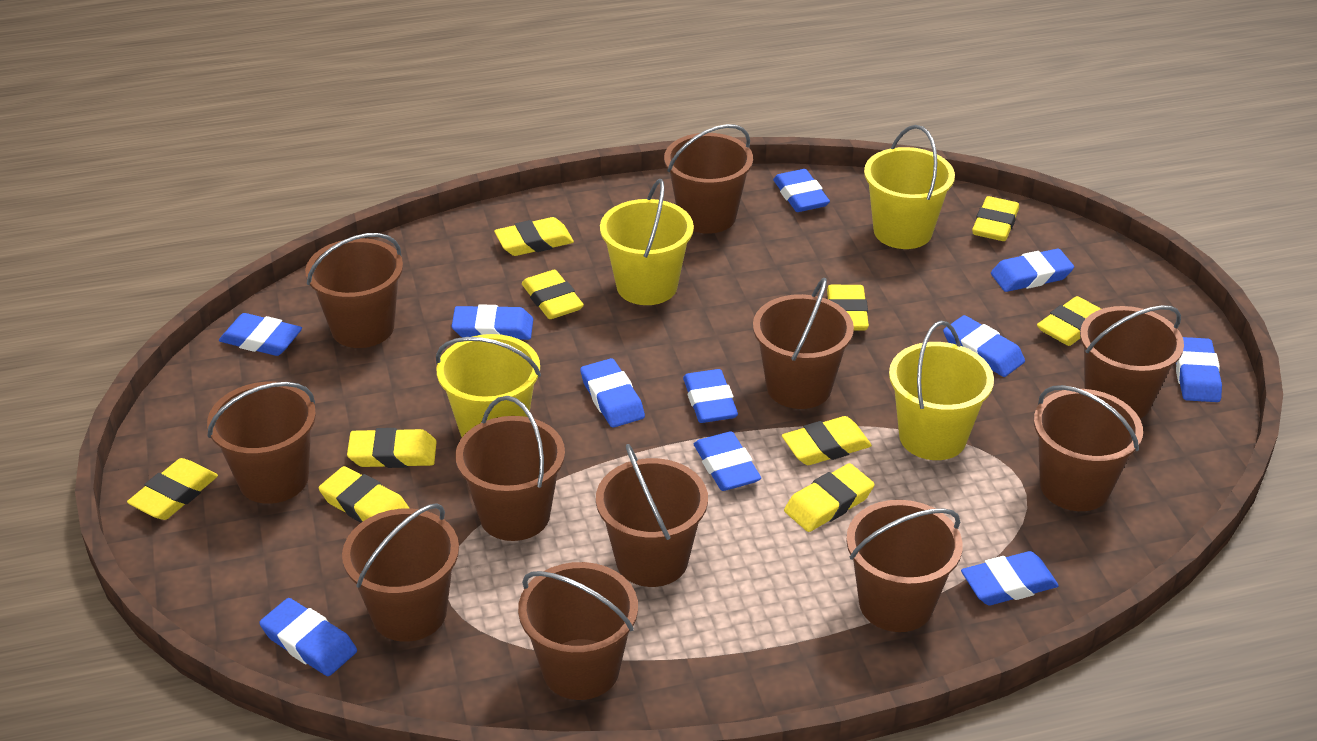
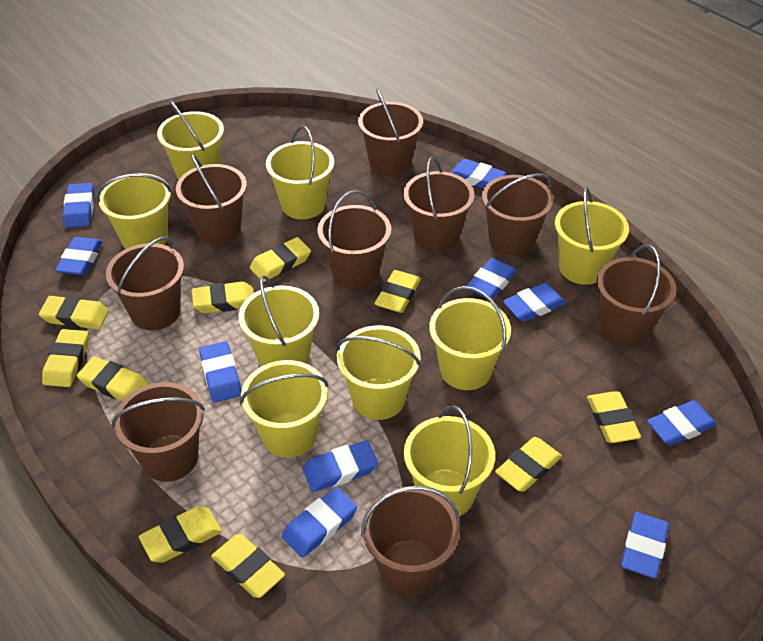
blue eraser: 11 -> 10
brown bucket: 11 -> 9
yellow bucket: 4 -> 9

